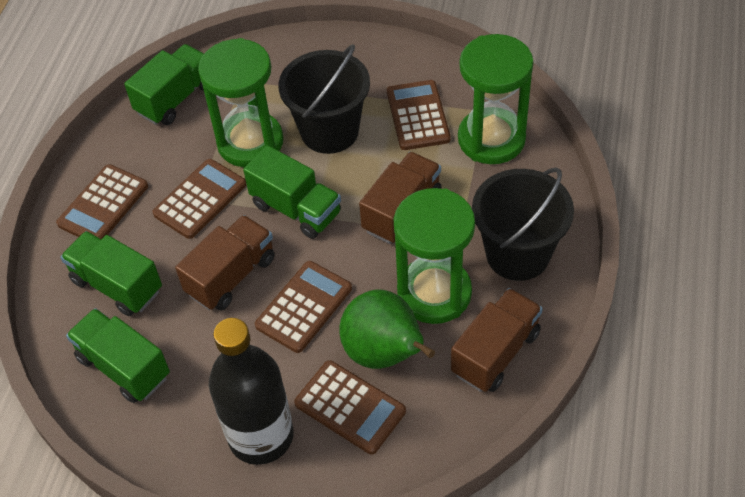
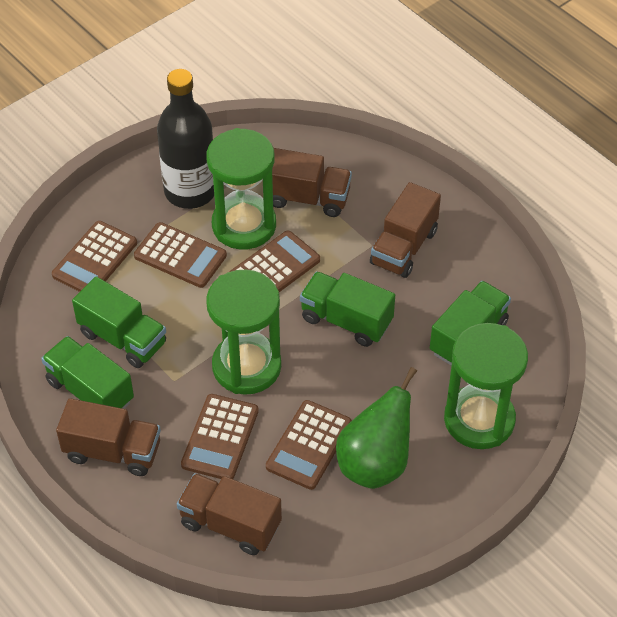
black bucket: 2 -> 0
brown truck: 3 -> 4

